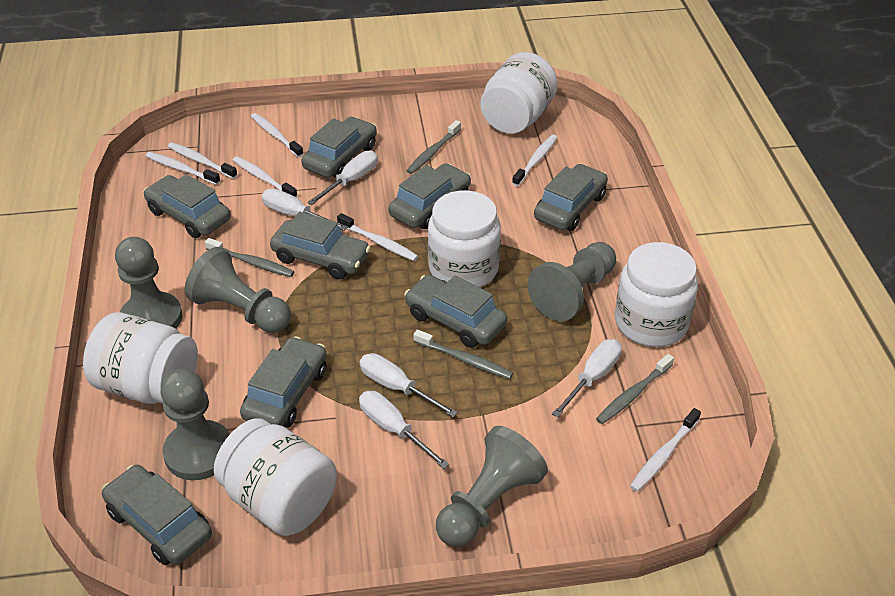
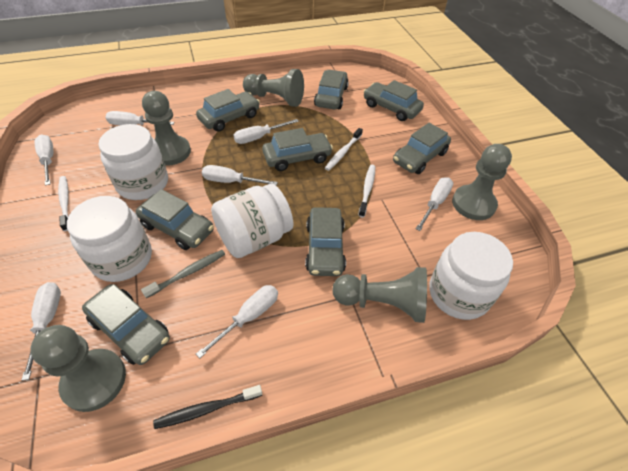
black toothbrush: 0 -> 1
grey toothbrush: 4 -> 1
white jar: 5 -> 4
white screwdriver: 5 -> 7
white toothbrush: 7 -> 3

